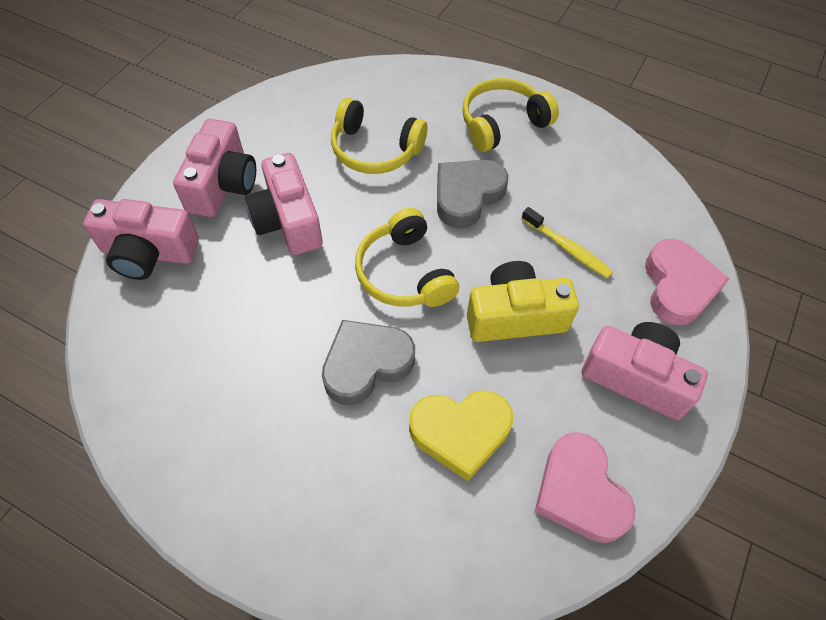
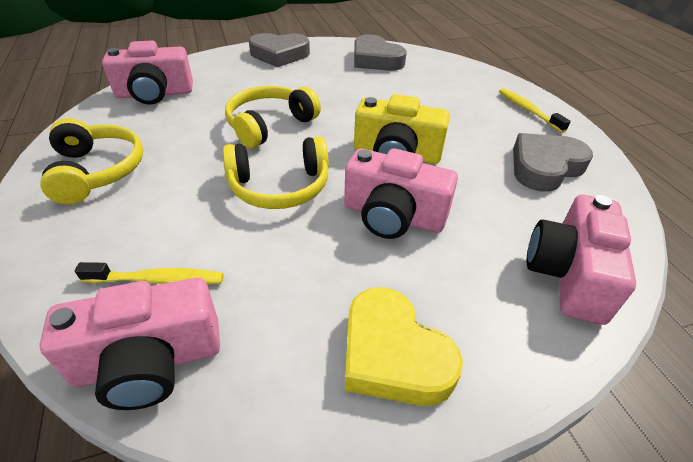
grey heart: 2 -> 3
pink heart: 2 -> 0
yellow toothbrush: 1 -> 2

